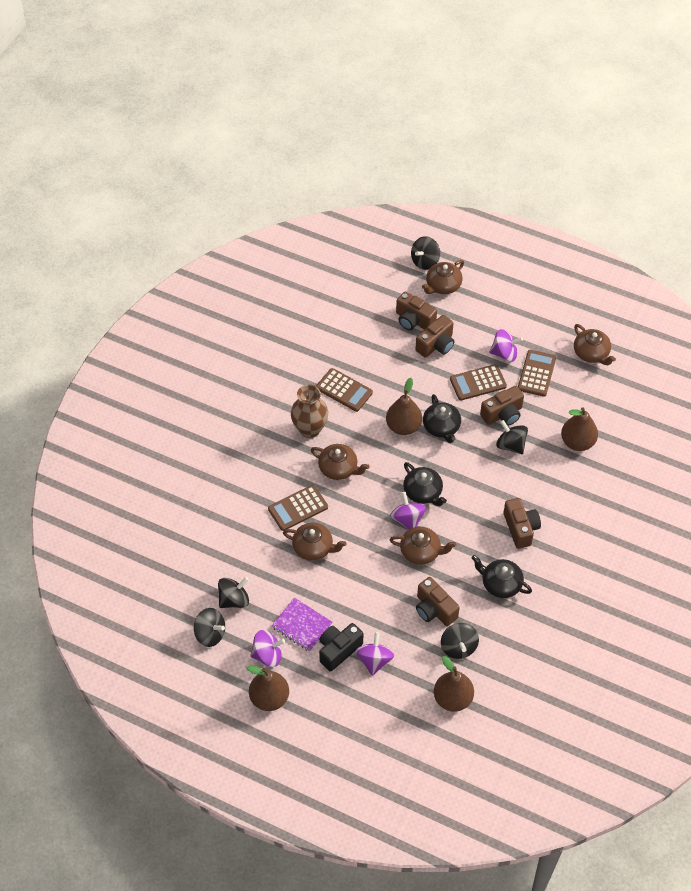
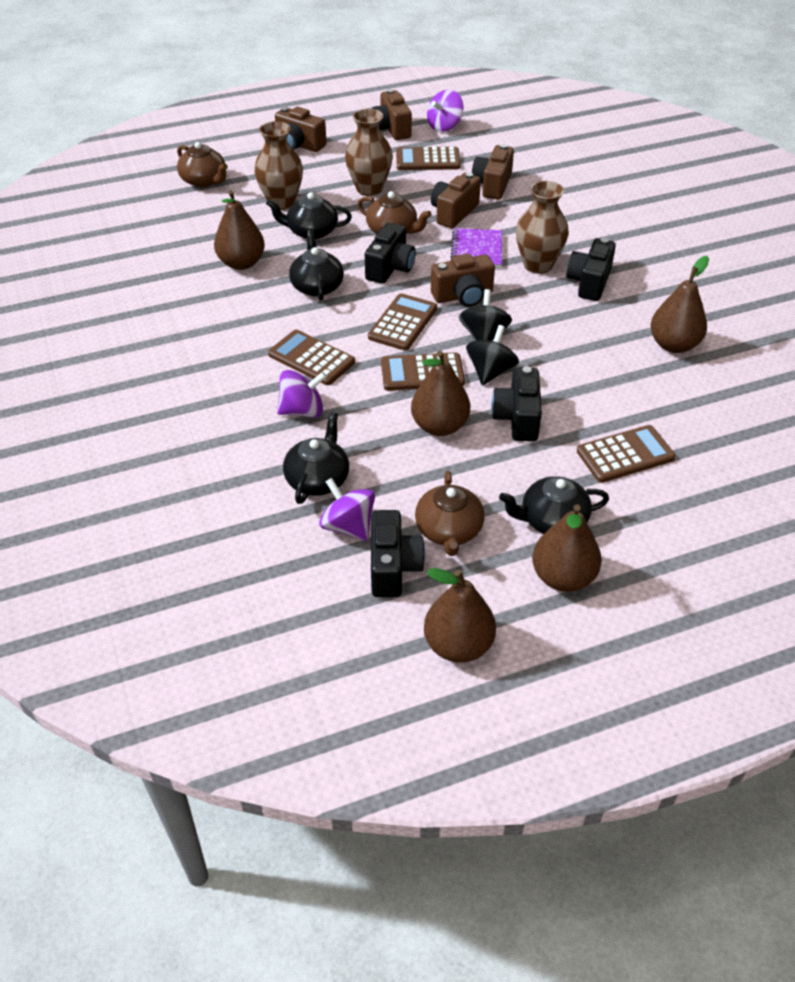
black camera: 1 -> 4
black spinning top: 5 -> 2
black teapot: 3 -> 4
brown calculator: 4 -> 5
brown pear: 4 -> 5
brown teapot: 5 -> 3
brown vase: 1 -> 3
purple spinning top: 4 -> 3

